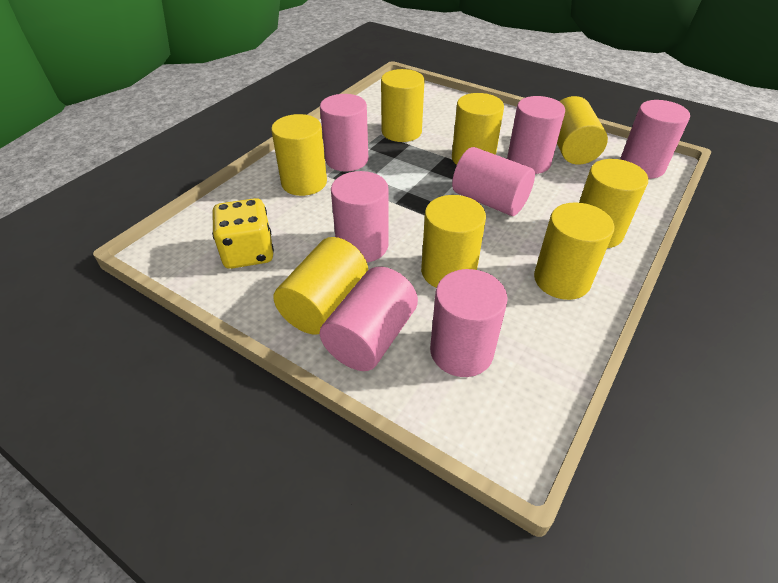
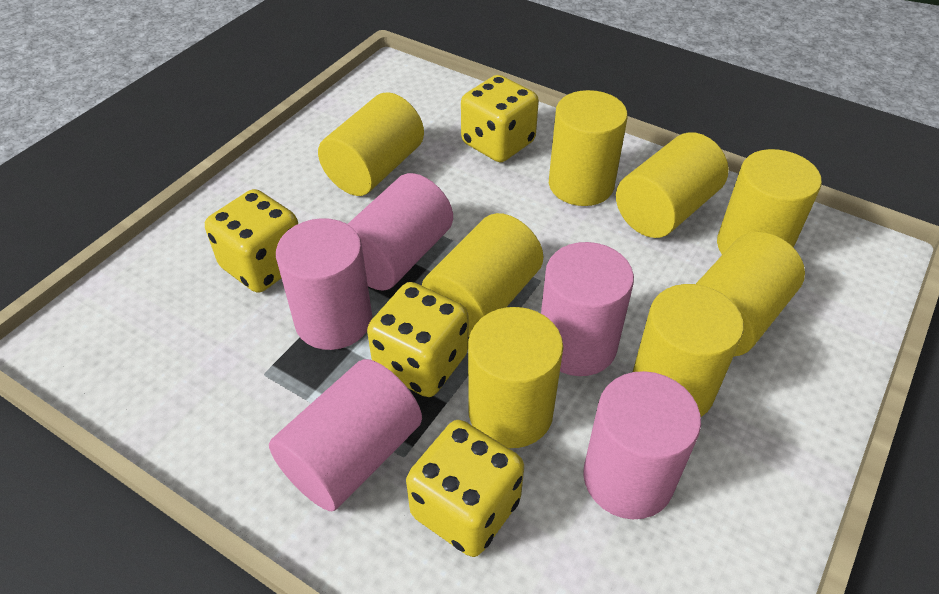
pink cylinder: 7 -> 5
yellow dice: 1 -> 4

